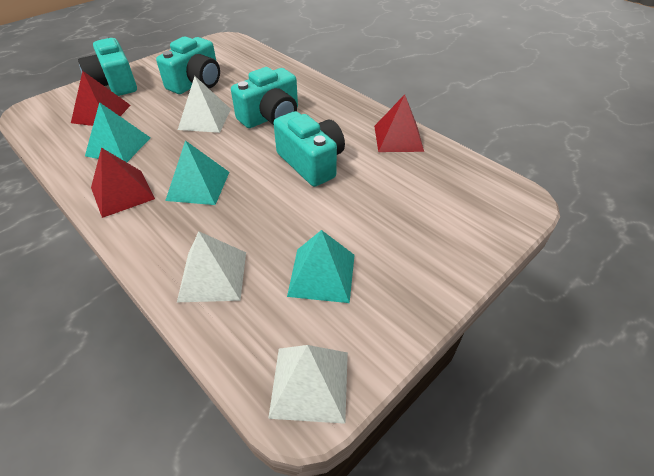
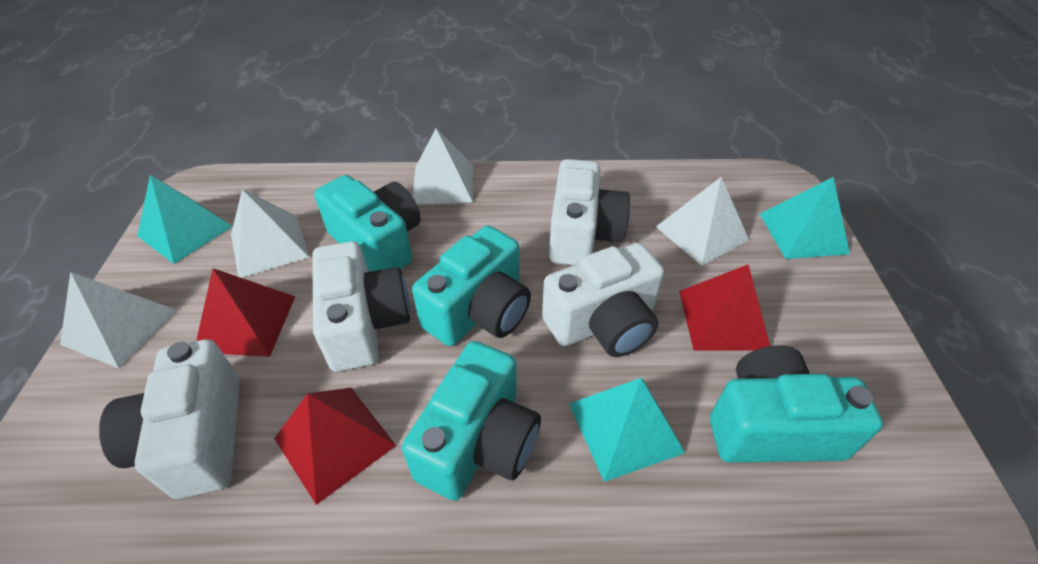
white camera: 0 -> 4
white pyramid: 3 -> 4

